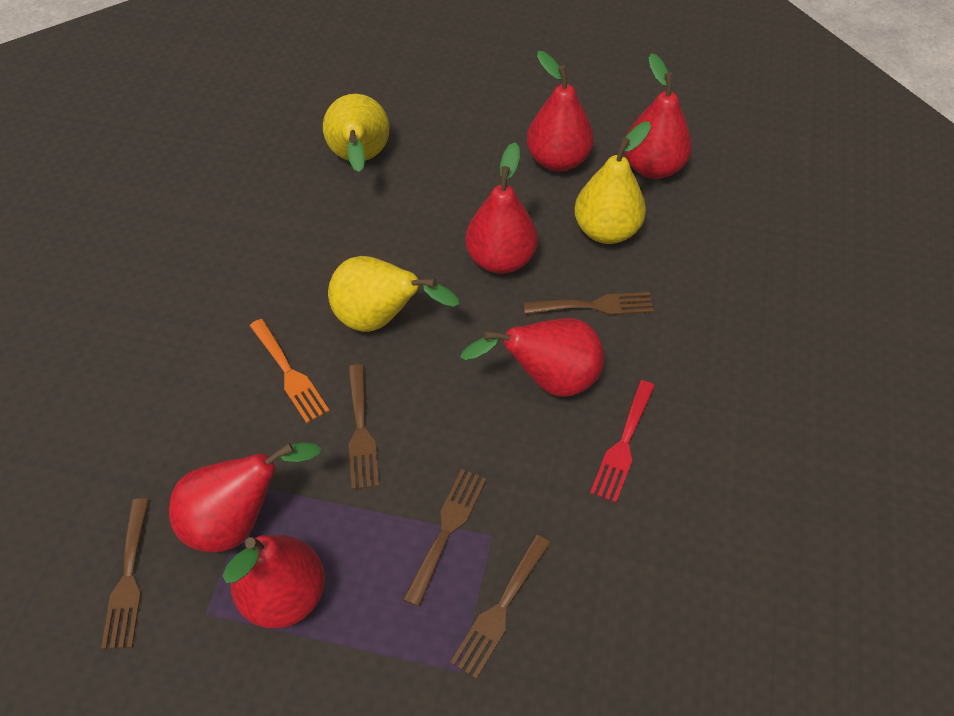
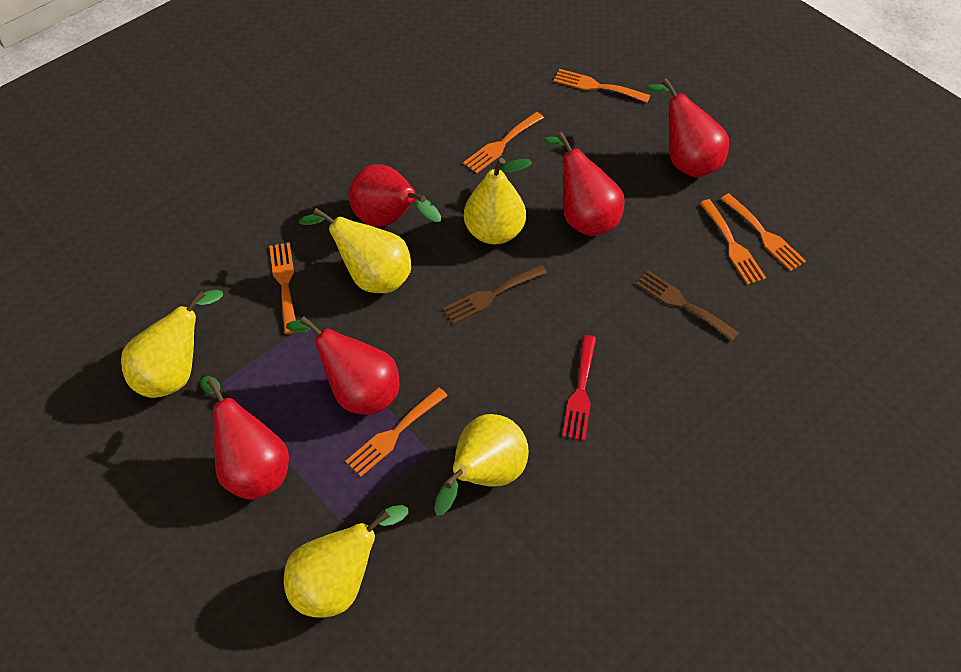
brown fork: 5 -> 2
orange fork: 1 -> 6
red pear: 6 -> 5
yellow pear: 3 -> 5

